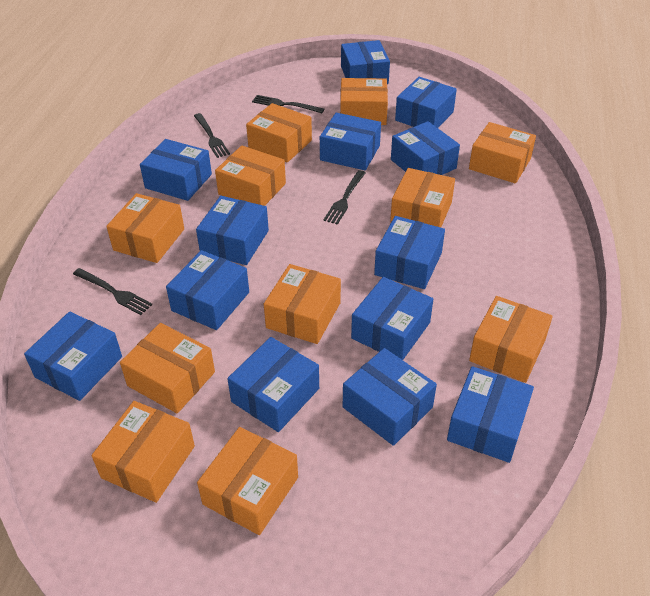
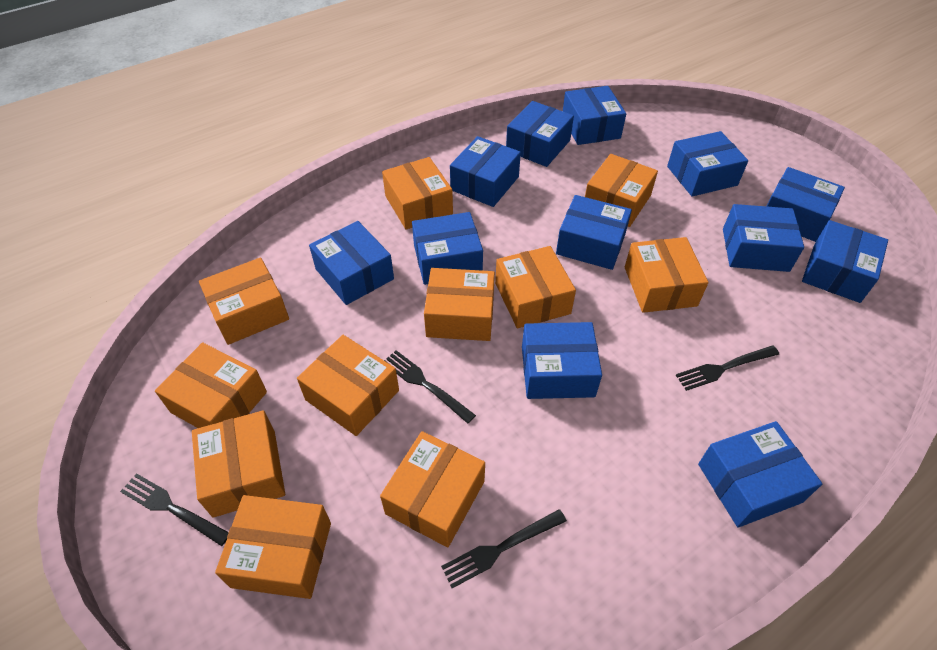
blue box: 13 -> 12

